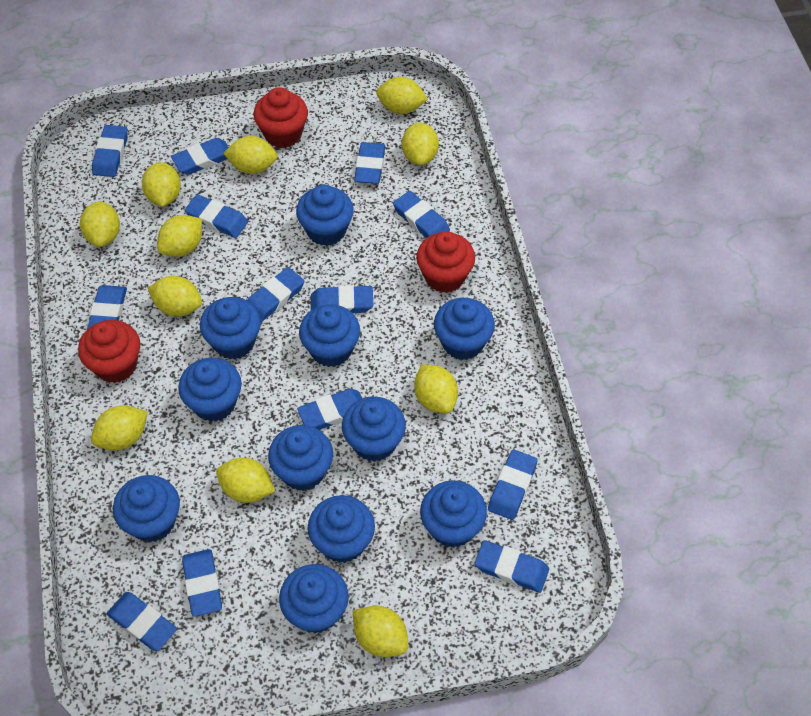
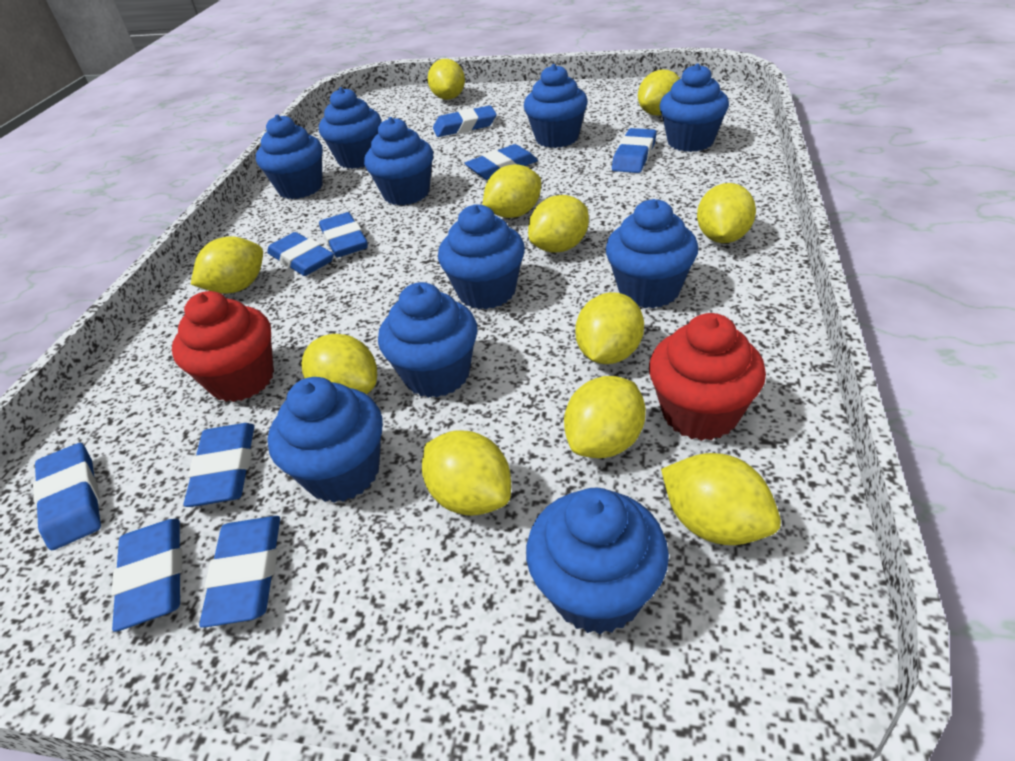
blue cupcake: 11 -> 10
blue eraser: 13 -> 9
red cupcake: 3 -> 2

